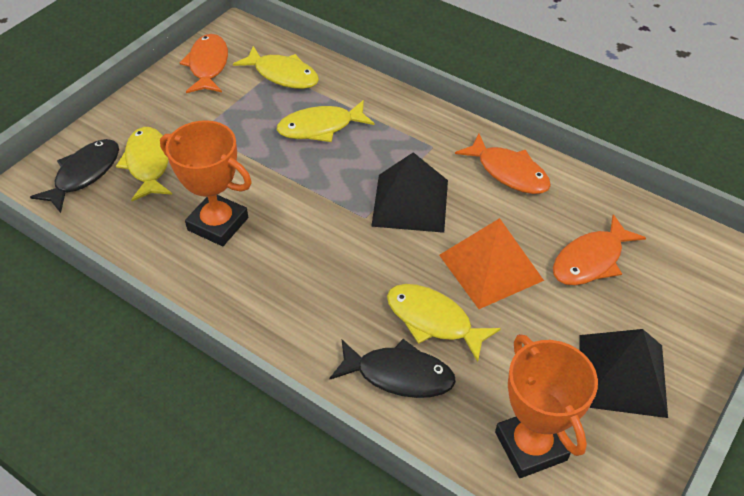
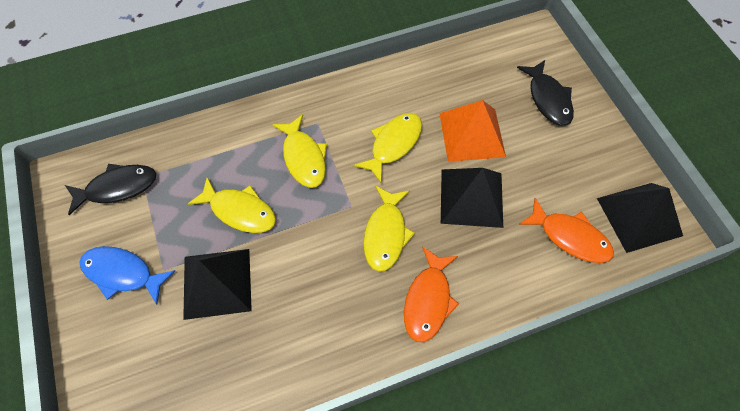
black pyramid: 2 -> 3
blue fish: 0 -> 1
orange fish: 3 -> 2
orange trophy: 2 -> 0

